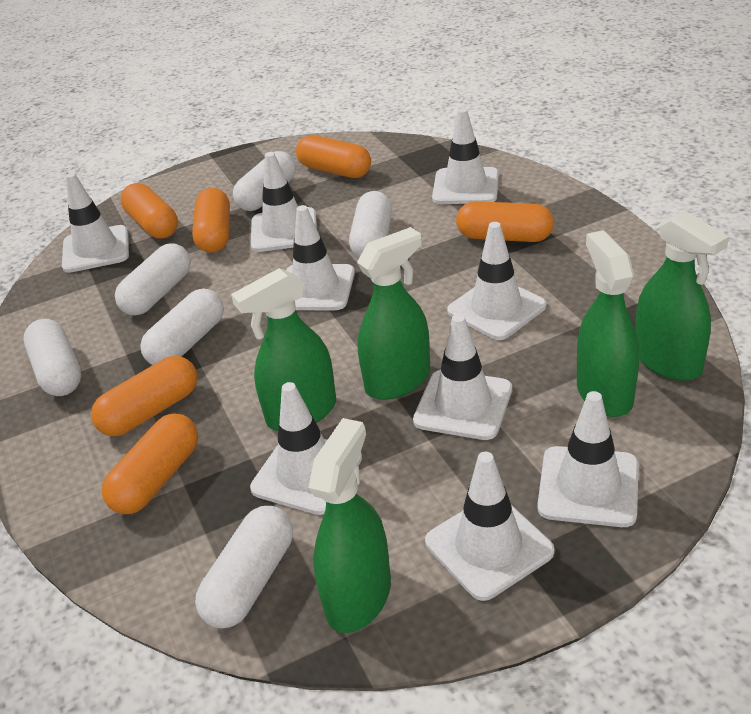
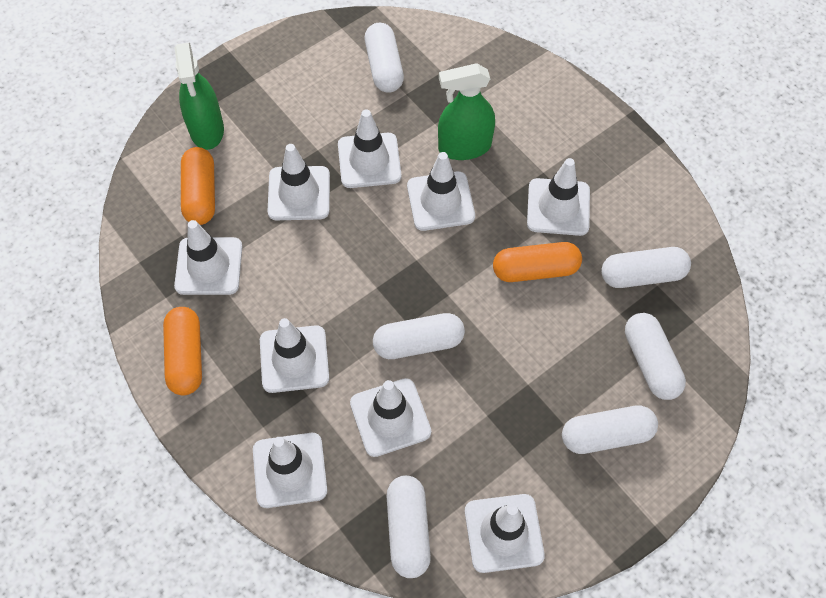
green spray bottle: 5 -> 2
orange capsule: 6 -> 3

